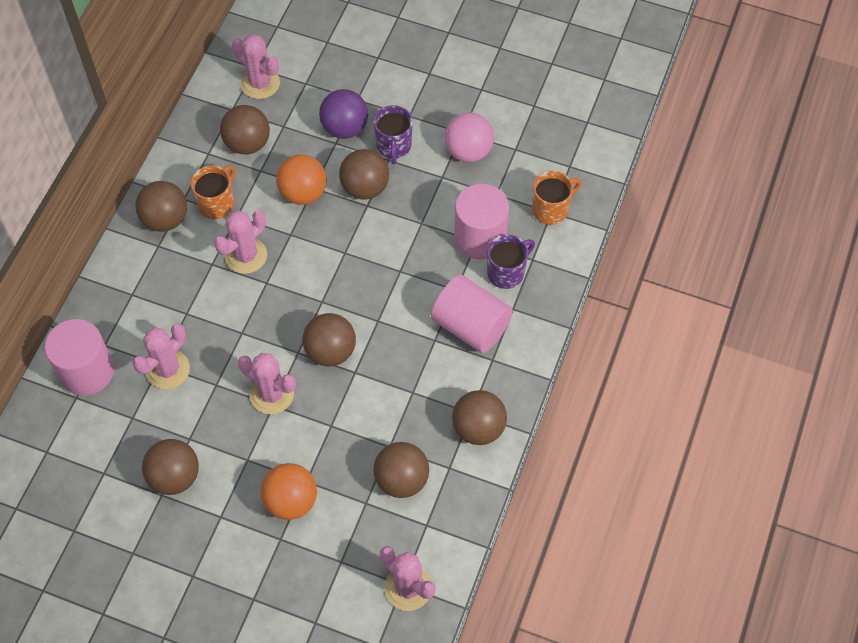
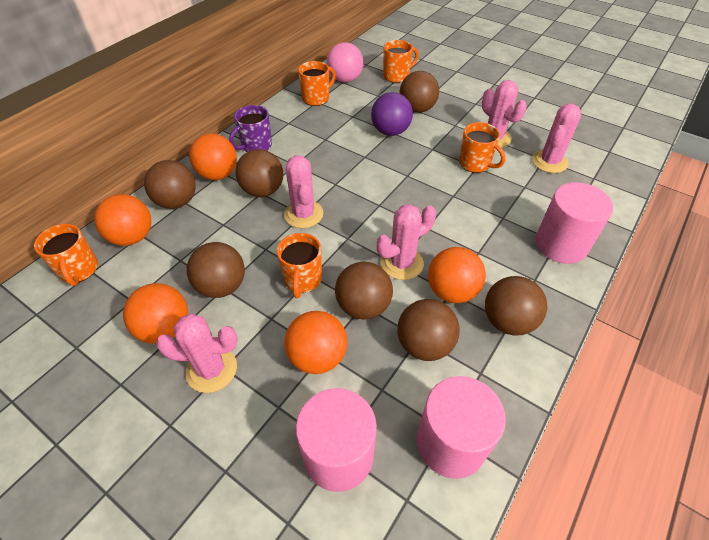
orange ball: 2 -> 5
orange mug: 2 -> 5
purple mug: 2 -> 1

